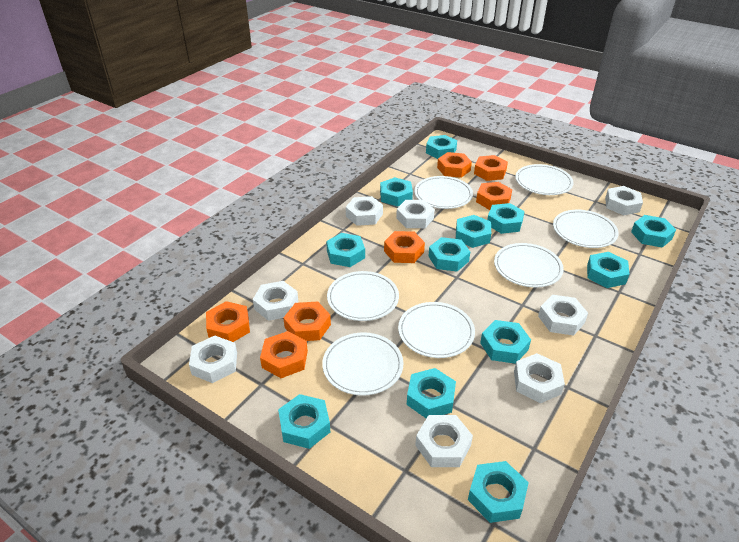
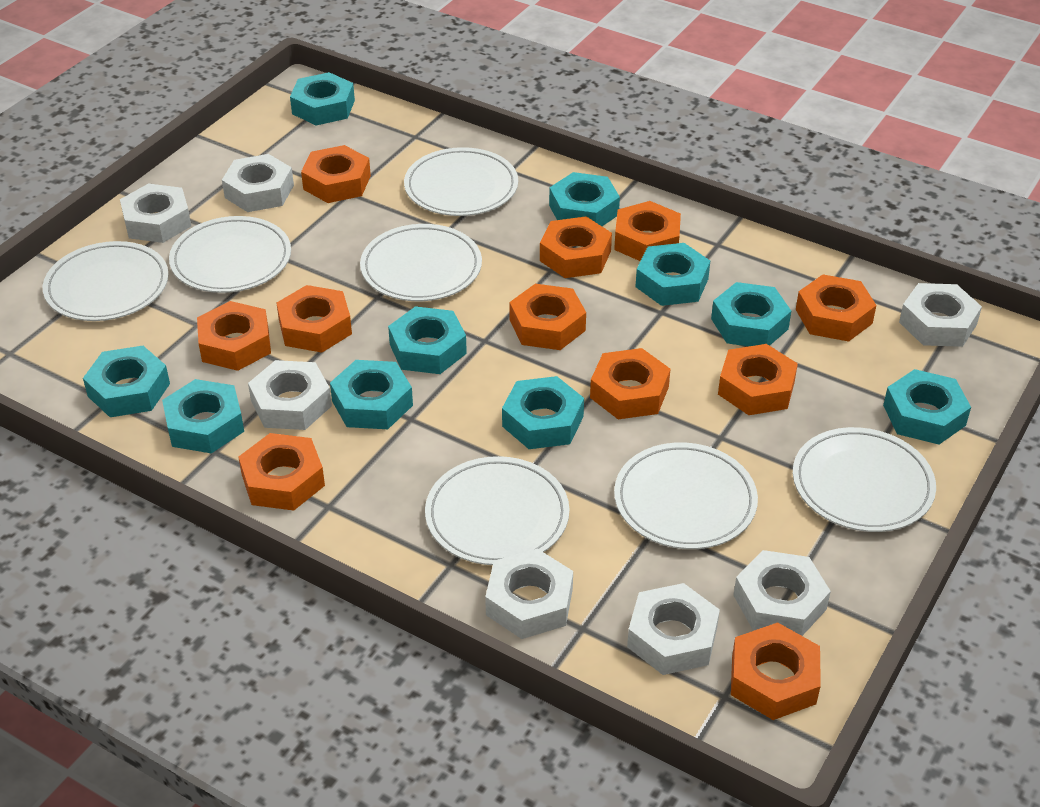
orange nut: 7 -> 11
turquoise nut: 12 -> 10
white nut: 8 -> 7

